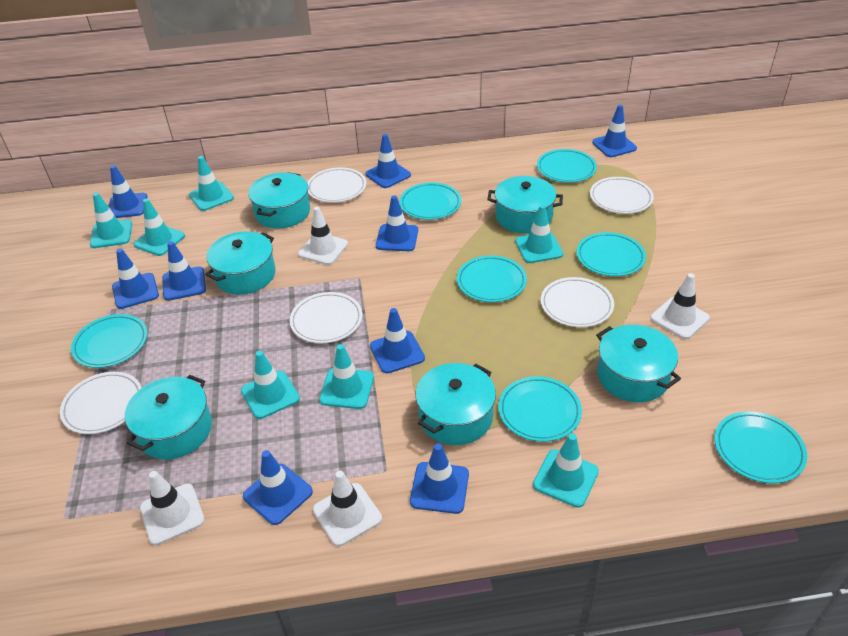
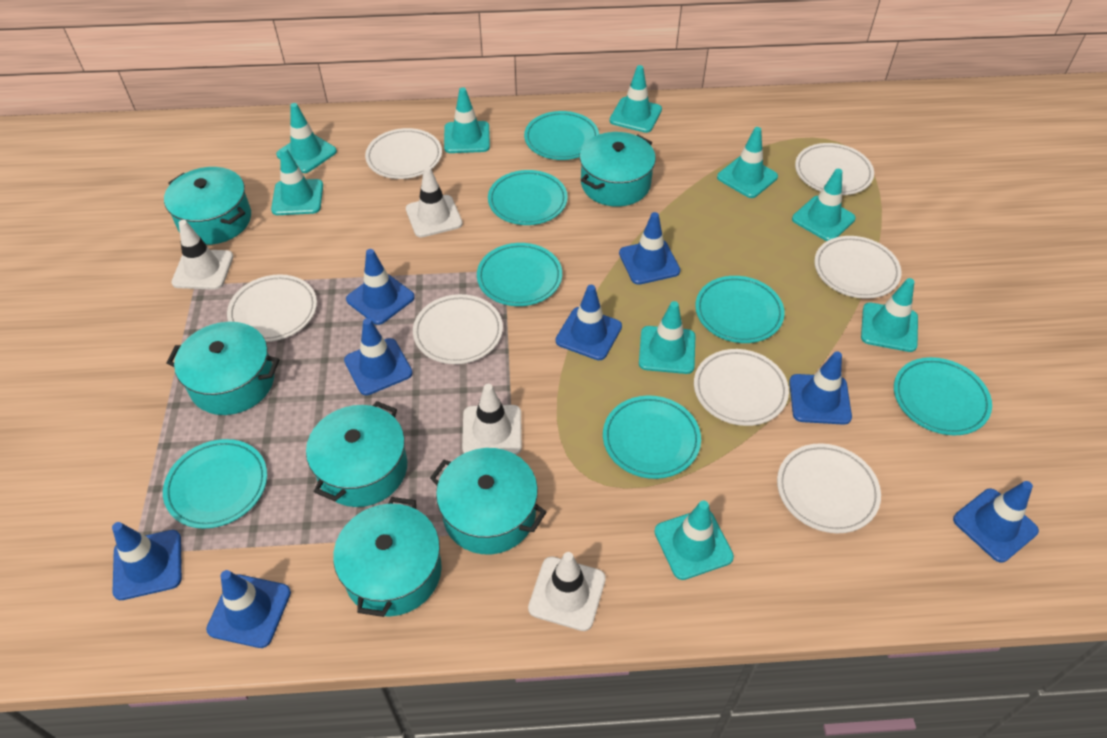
blue traffic cone: 9 -> 8
turquoise traffic cone: 7 -> 9
white plate: 5 -> 7

